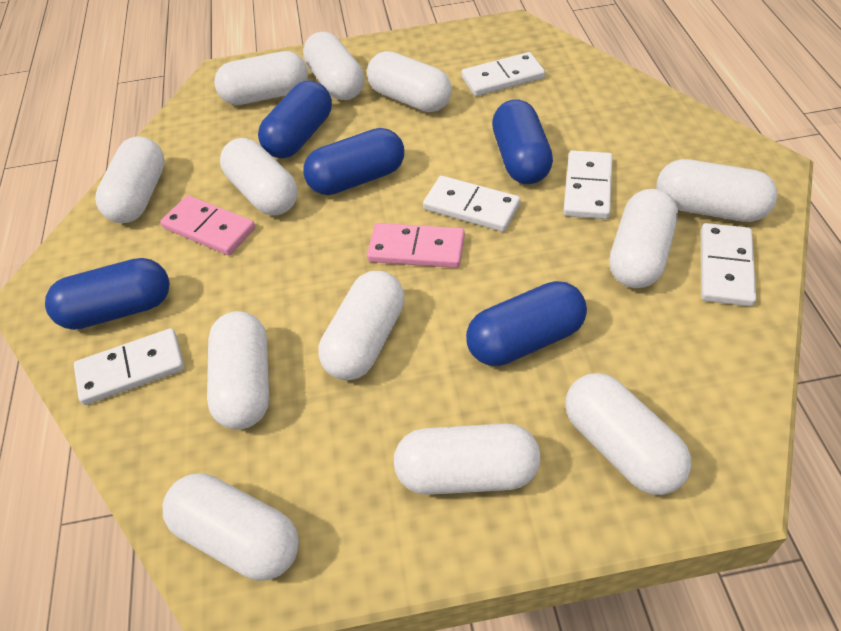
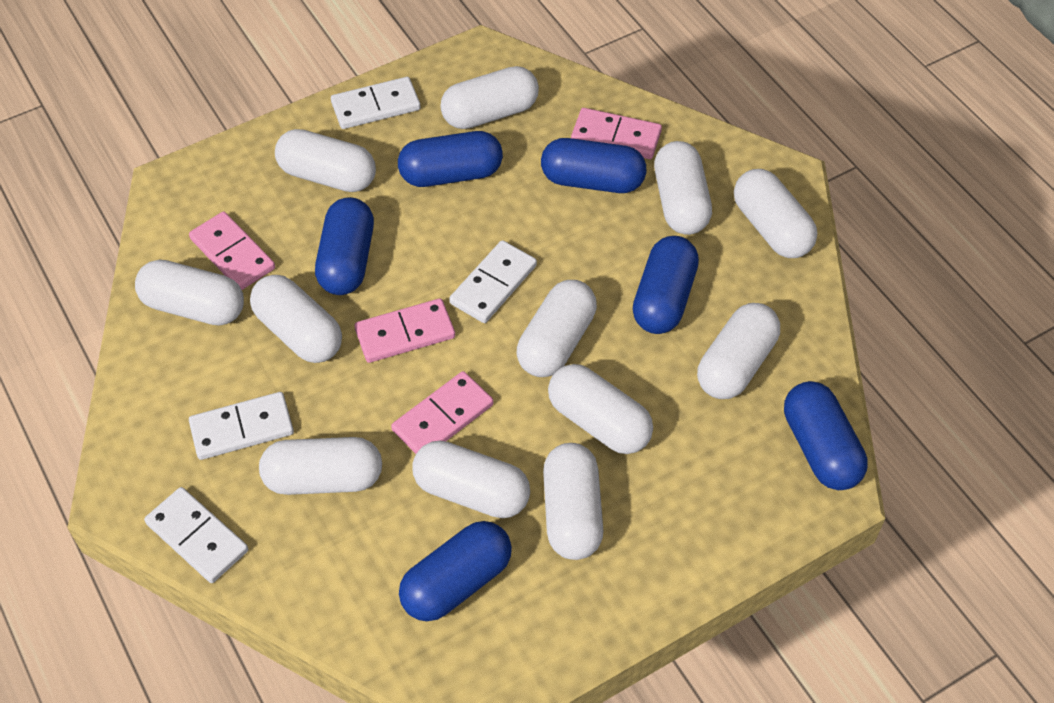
blue capsule: 5 -> 6
pink domino: 2 -> 4
white domino: 5 -> 4

